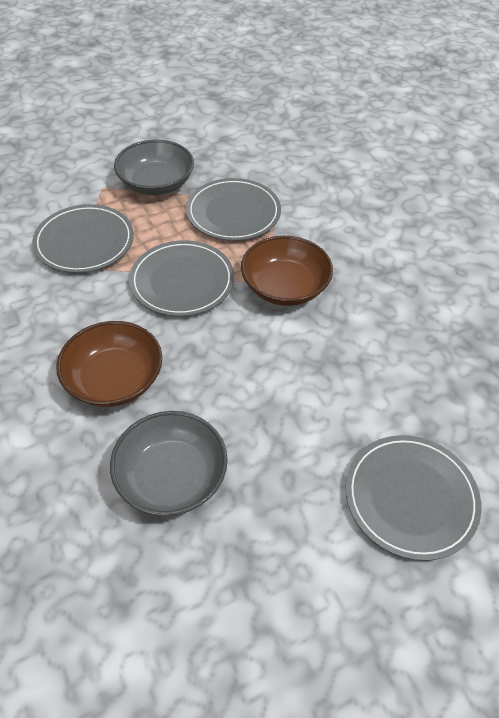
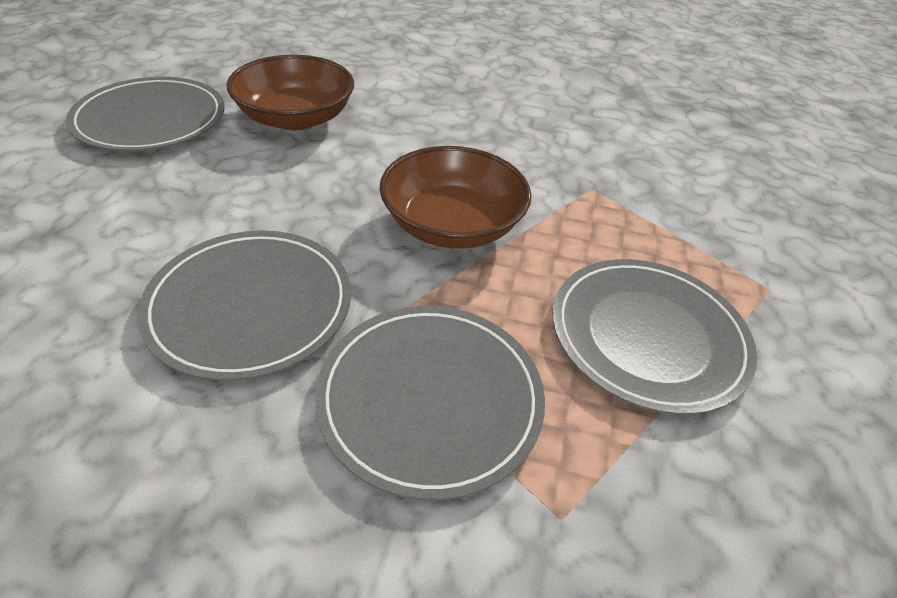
grey bowl: 2 -> 0

